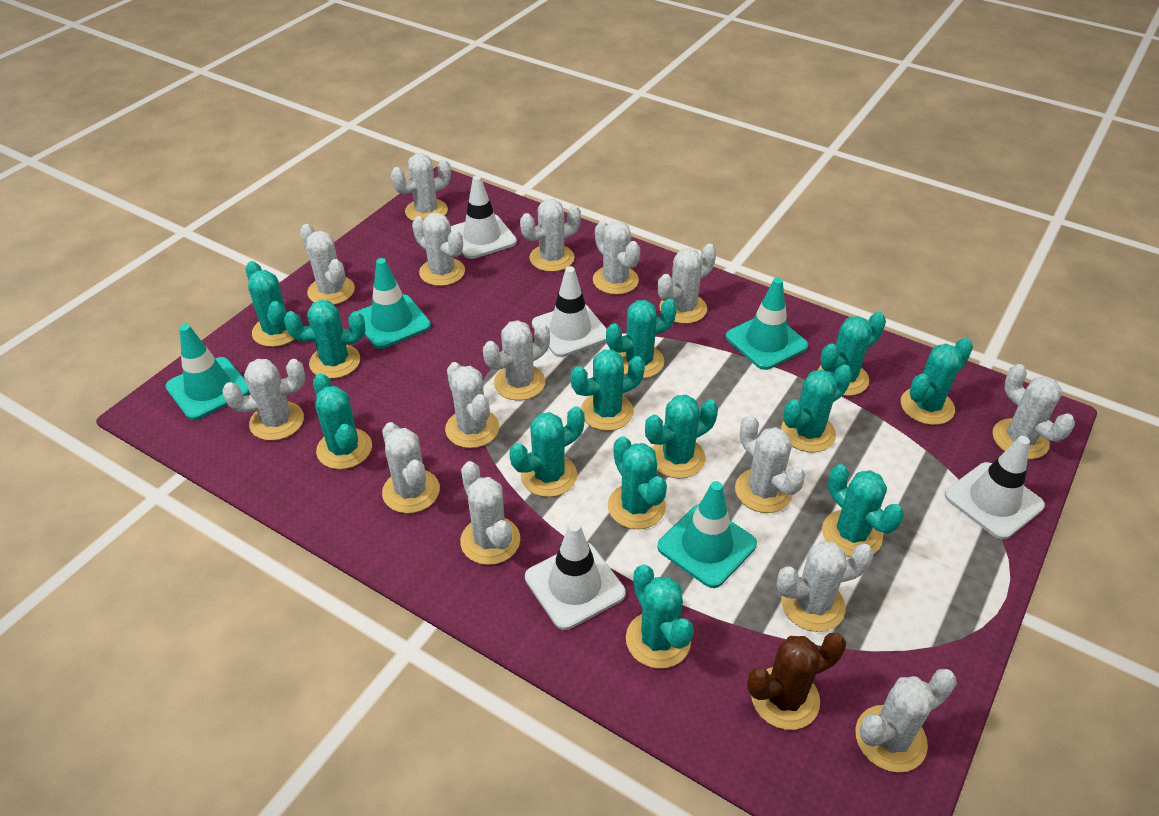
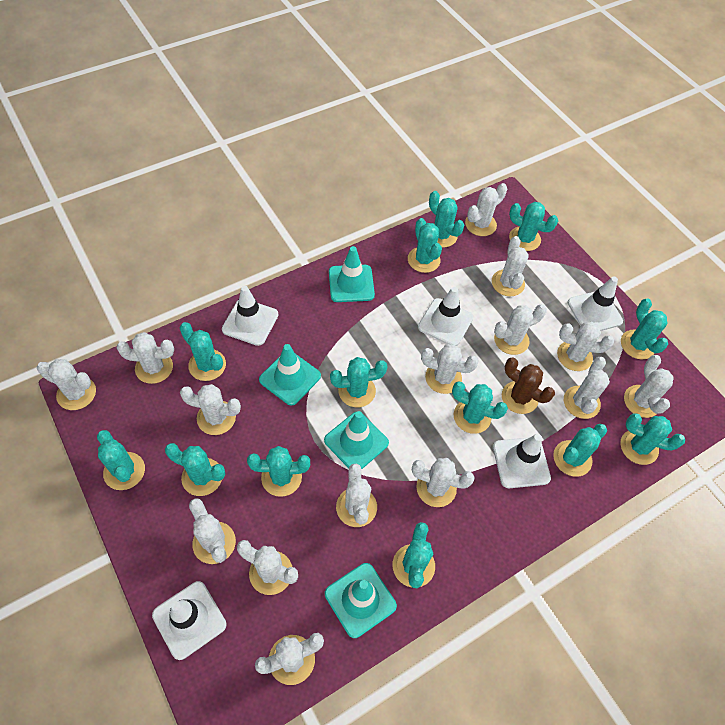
white traffic cone: 4 -> 5

